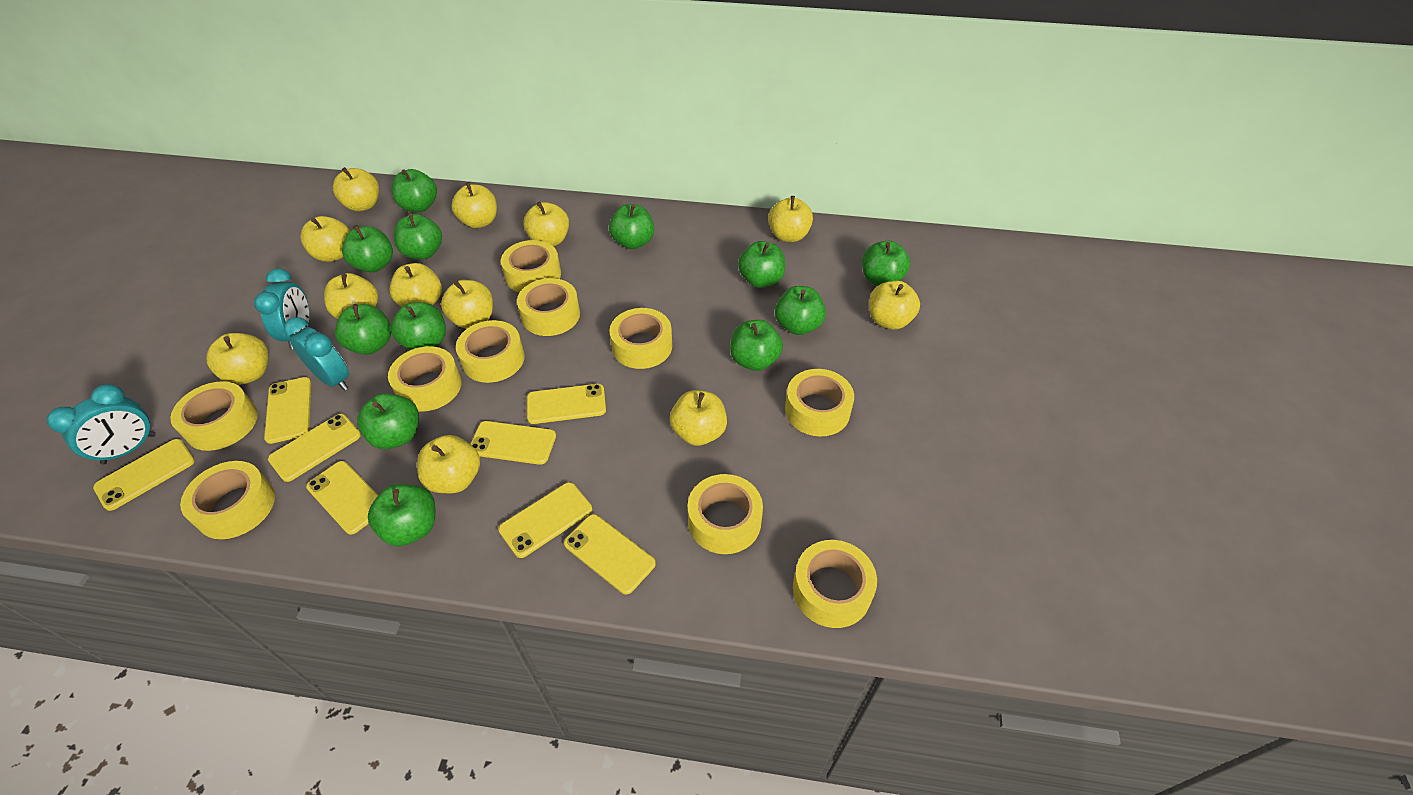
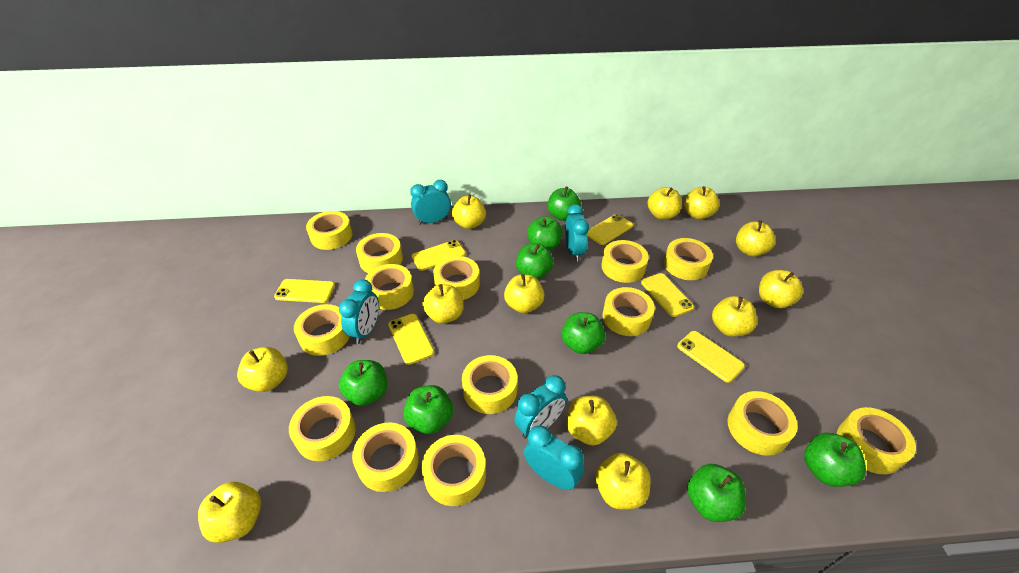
green apple: 12 -> 8
turquoise clock: 3 -> 5
yellow phone: 8 -> 6
yellow tape: 10 -> 14

